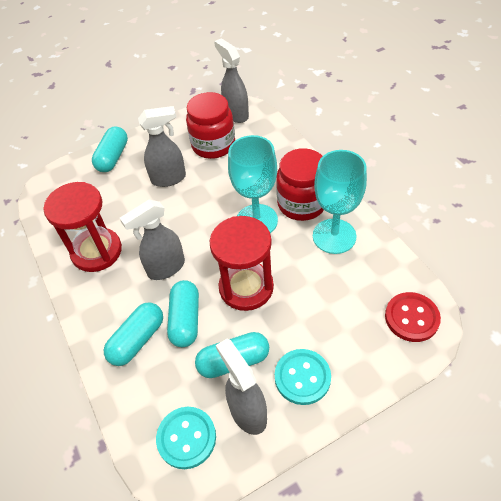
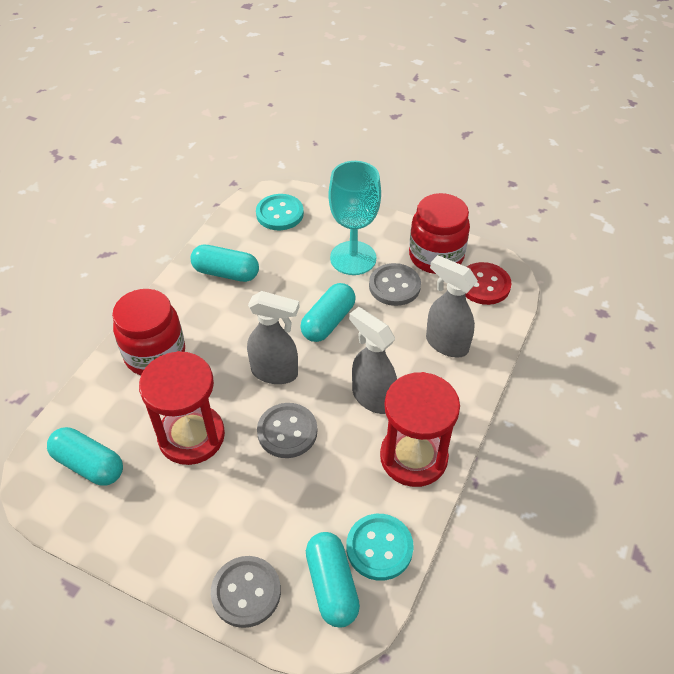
grey button: 0 -> 3
grey spray bottle: 4 -> 3
turquoise goblet: 2 -> 1

